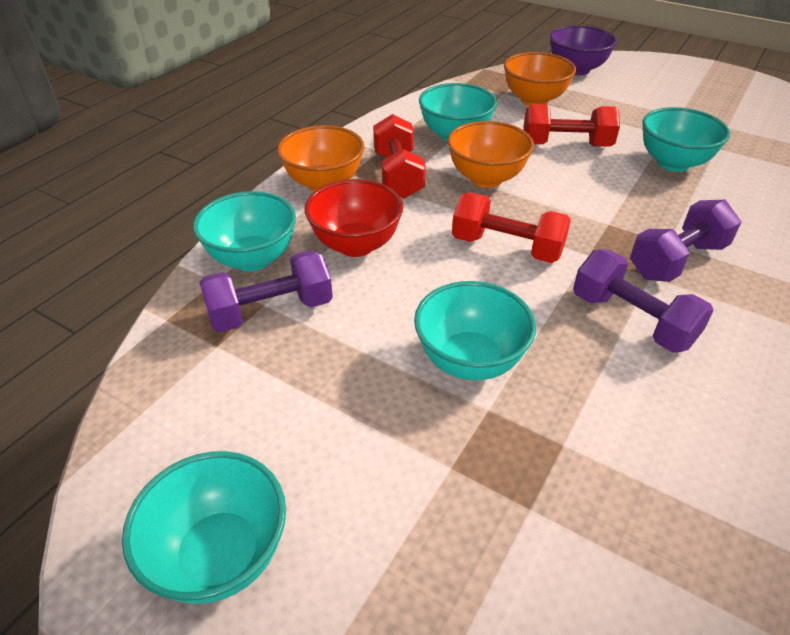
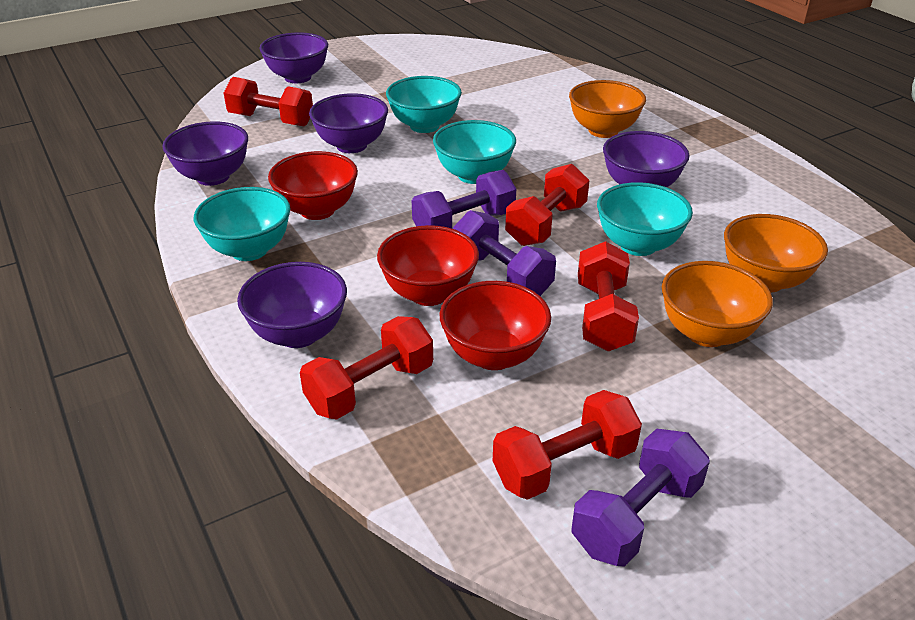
purple bowl: 1 -> 5
red bowl: 1 -> 3
red dumbbell: 3 -> 5
turquoise bowl: 5 -> 4

